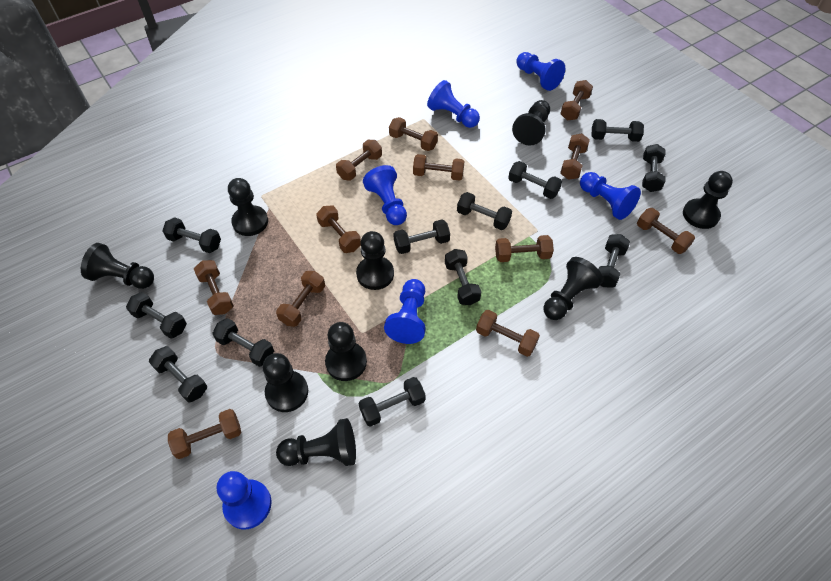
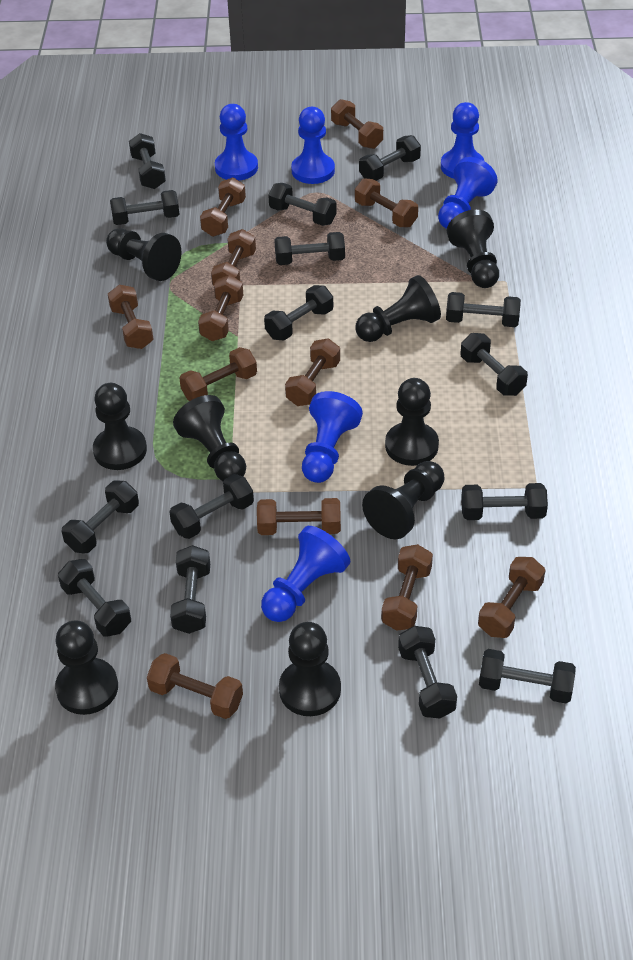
black dumbbell: 12 -> 15

